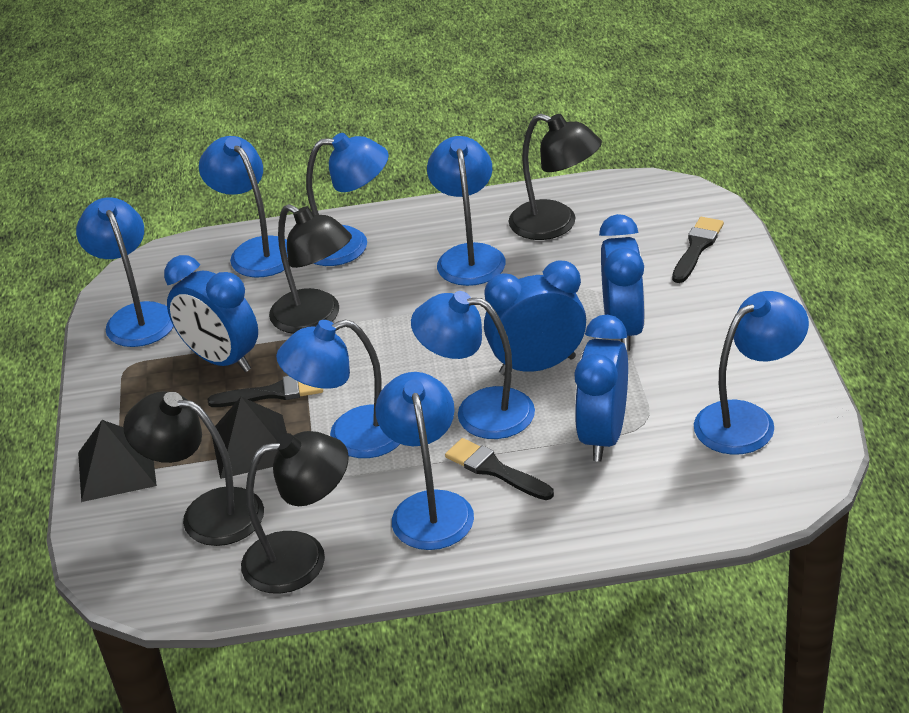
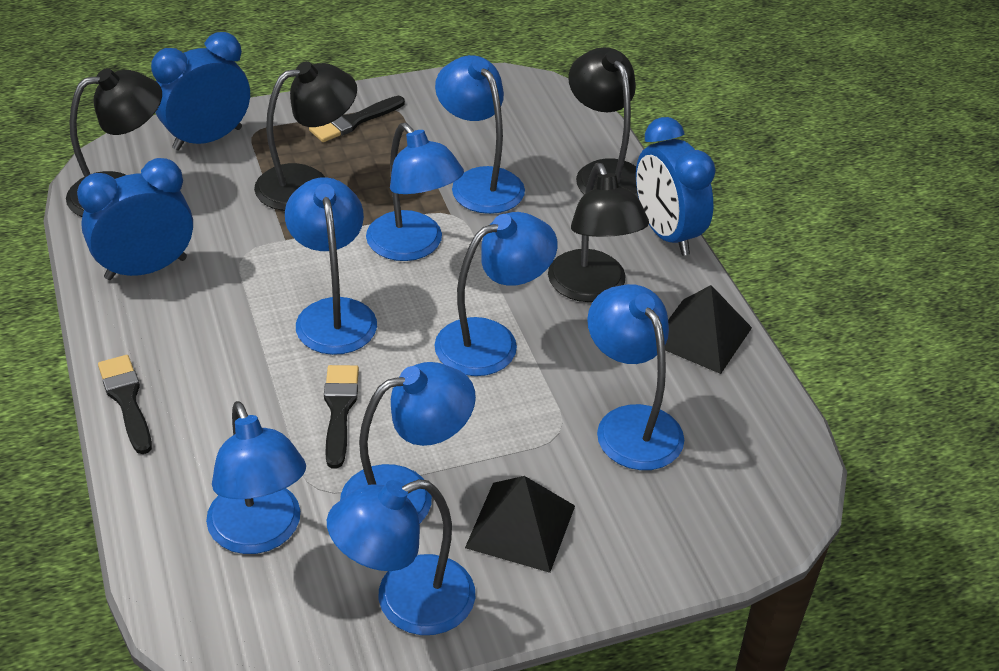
blue clock: 4 -> 3

